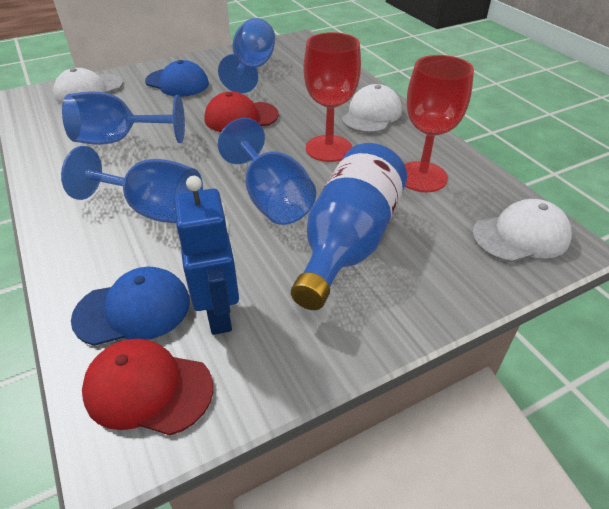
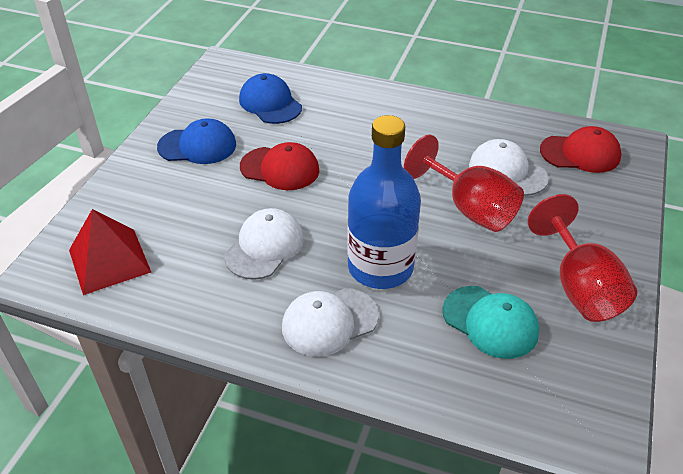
blue goblet: 4 -> 0
blue robot: 1 -> 0
red pyramid: 0 -> 1
turquoise cap: 0 -> 1

